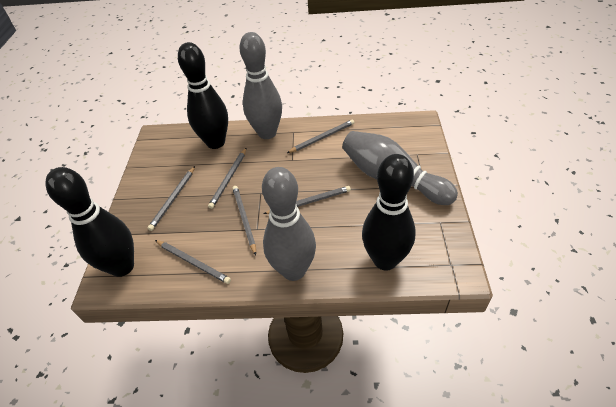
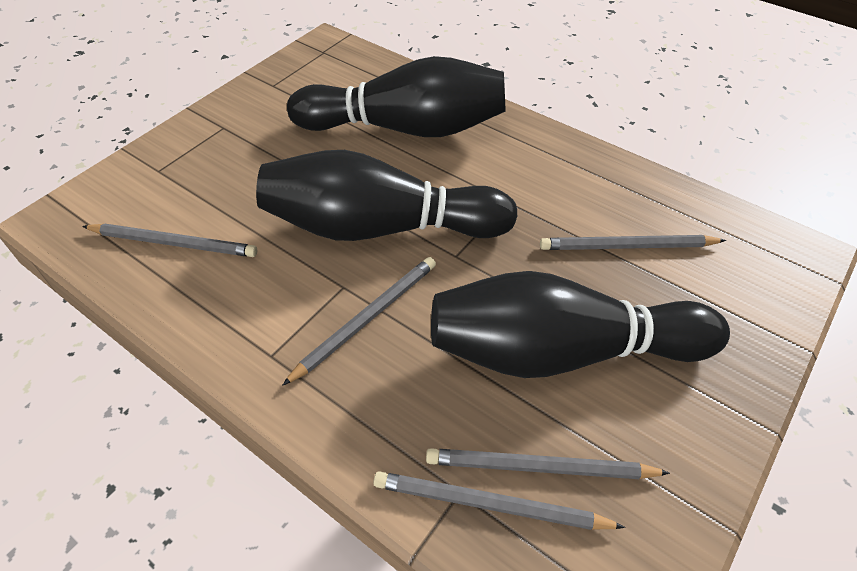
grey bowling pin: 3 -> 0
grey pencil: 6 -> 5

